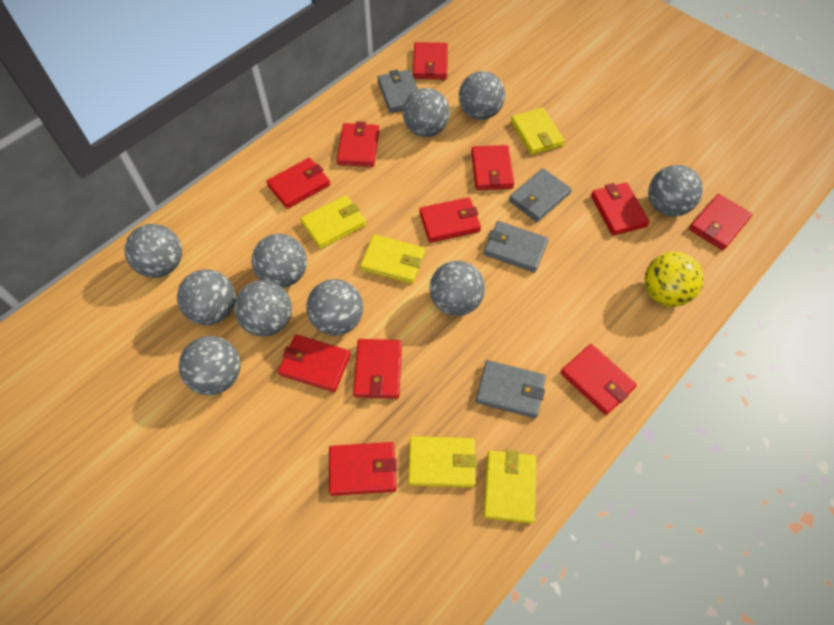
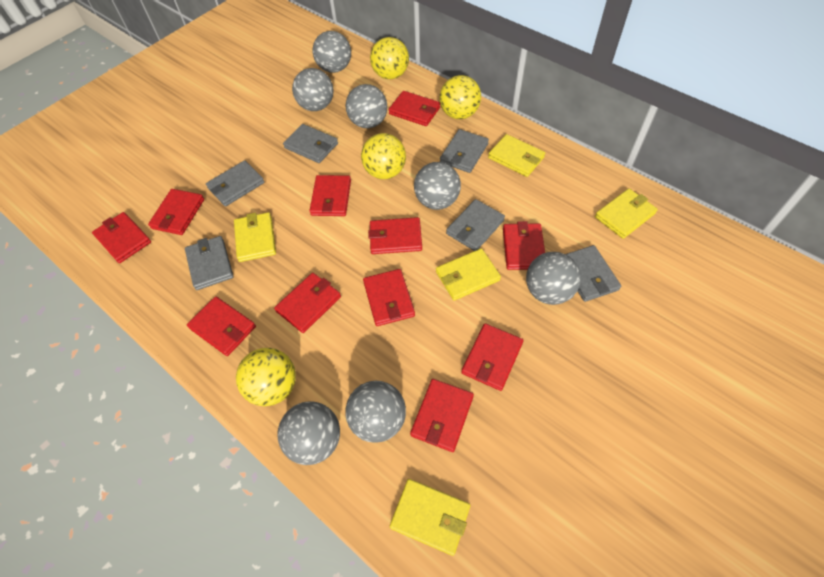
grey ball: 10 -> 7
grey wallet: 4 -> 6
yellow ball: 1 -> 4

